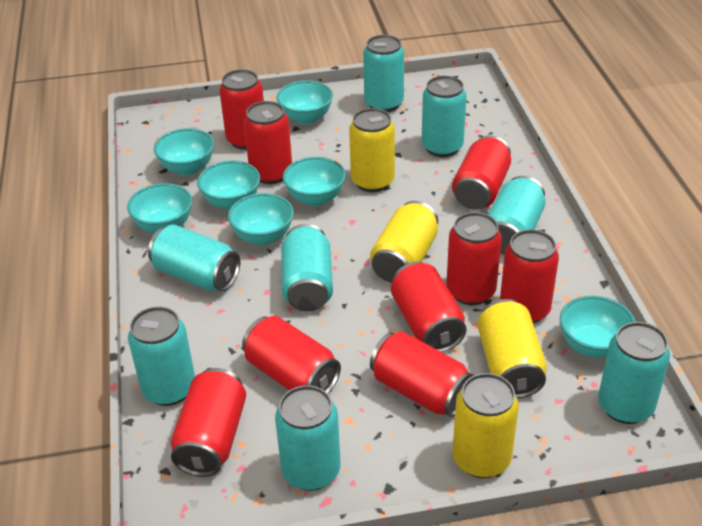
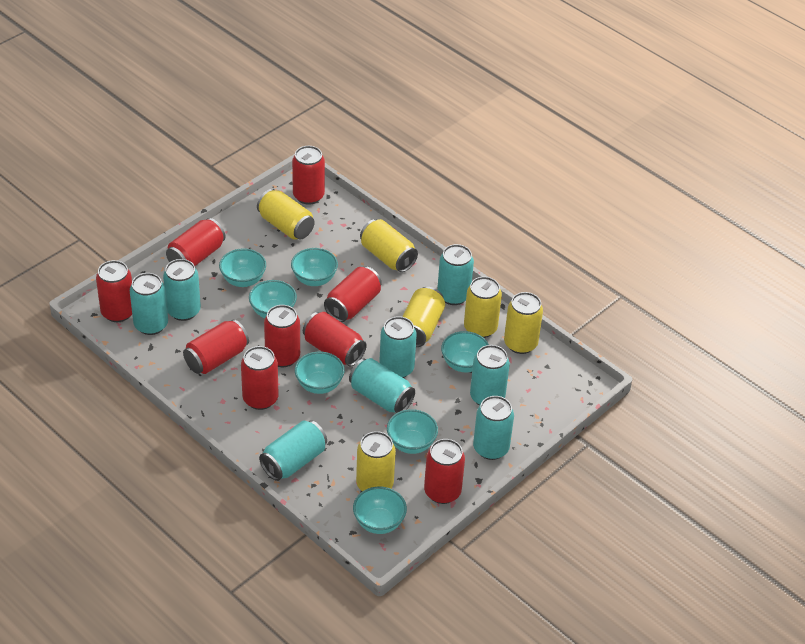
yellow can: 4 -> 6

